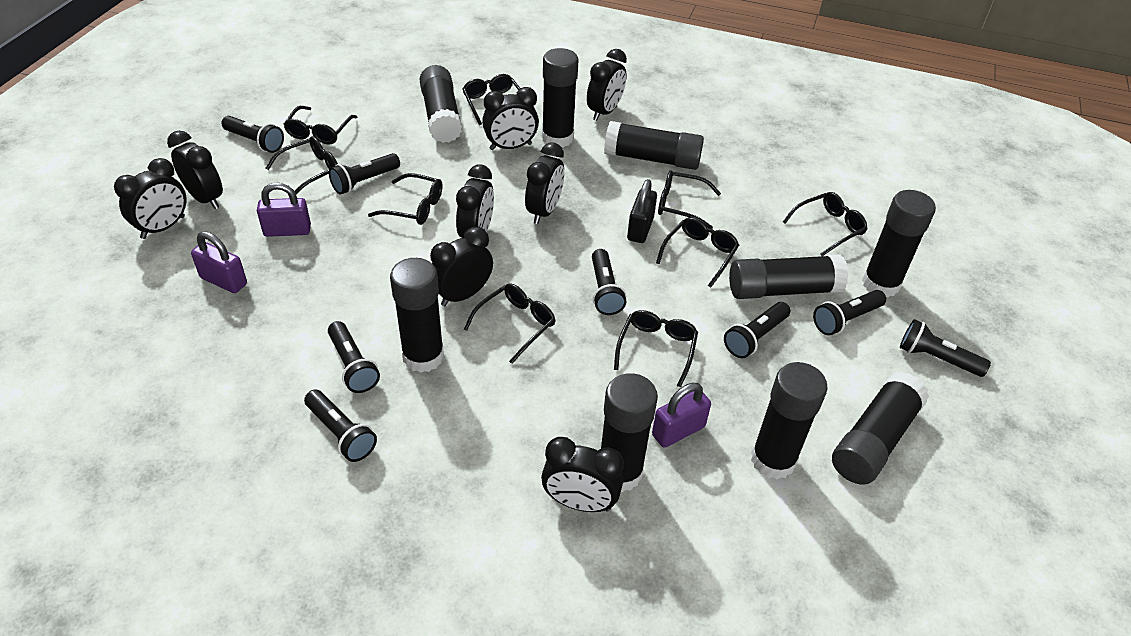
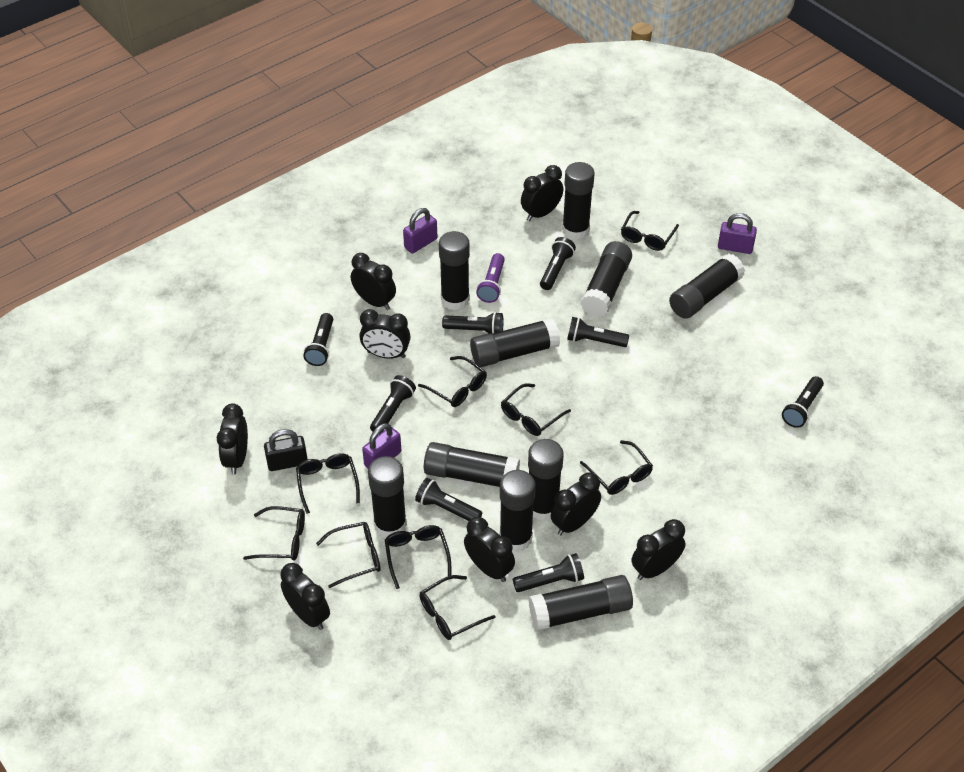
black glue stick: 9 -> 10
purple flashlight: 0 -> 1

